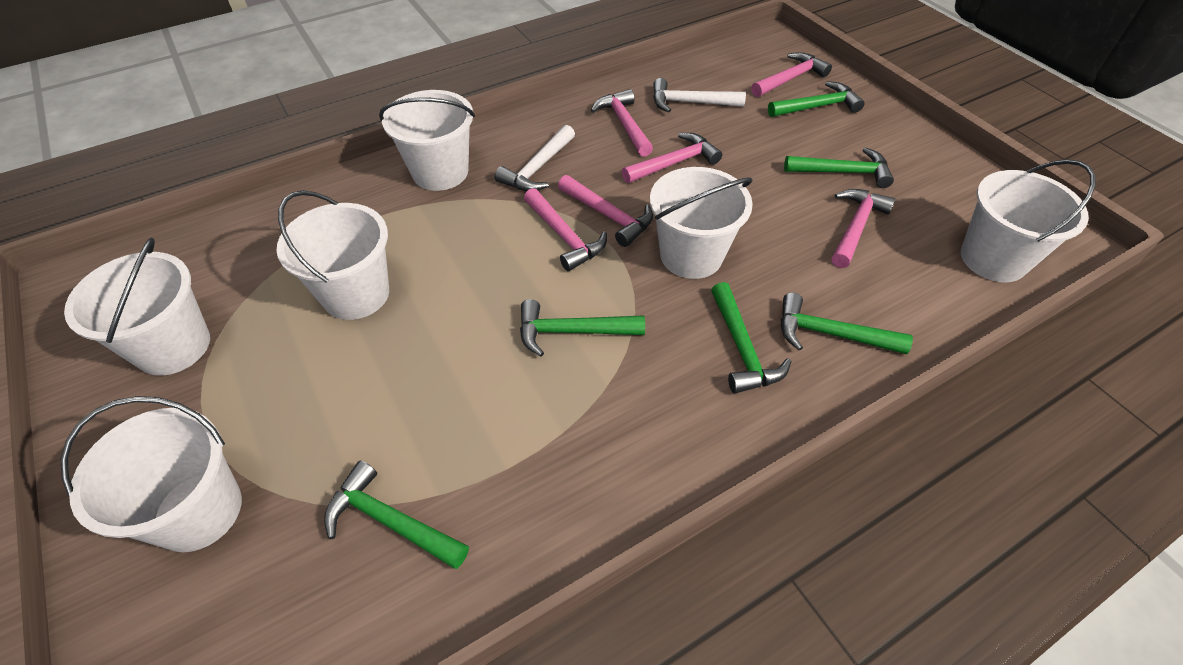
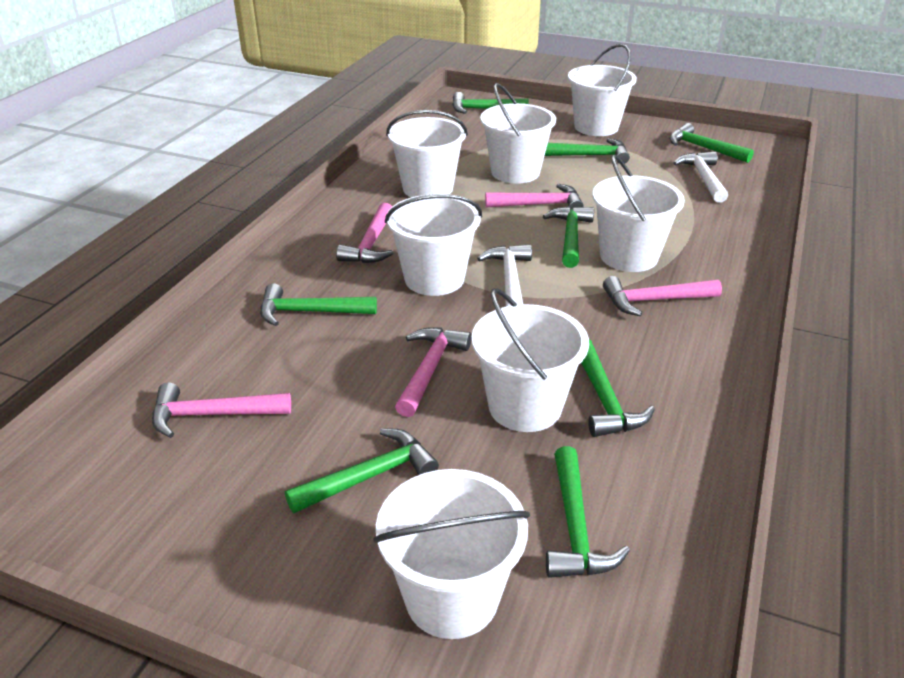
green hammer: 6 -> 8
pink hammer: 6 -> 5
white bucket: 6 -> 7

